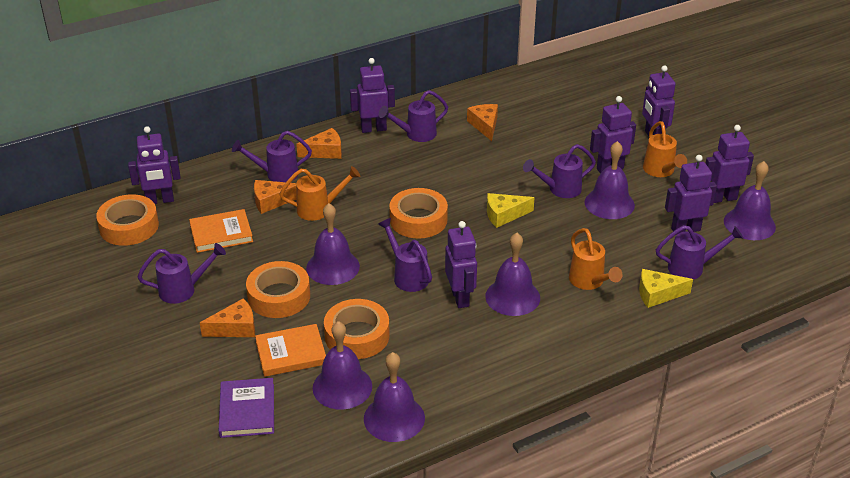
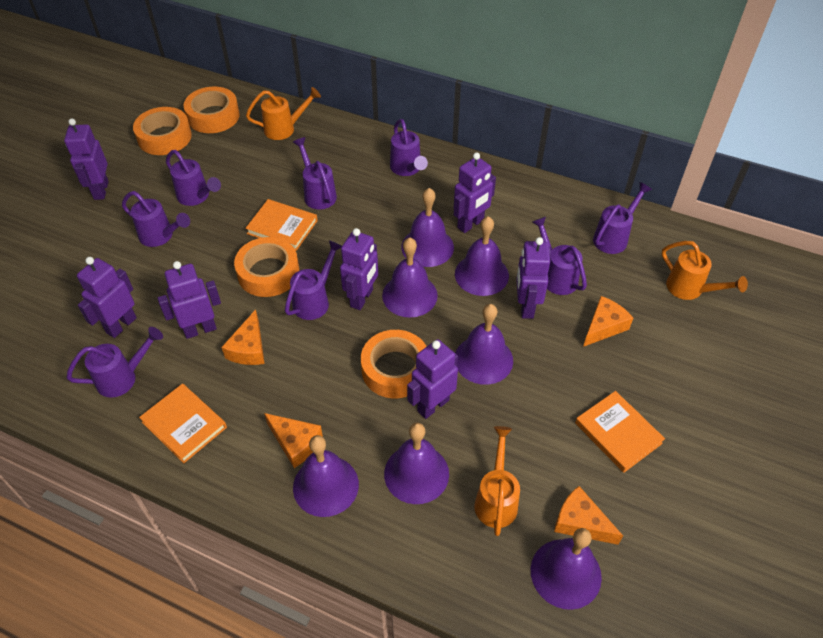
orange book: 2 -> 3
purple bell: 6 -> 7
purple book: 1 -> 0
purple watering can: 6 -> 8
yellow cheese: 2 -> 0

